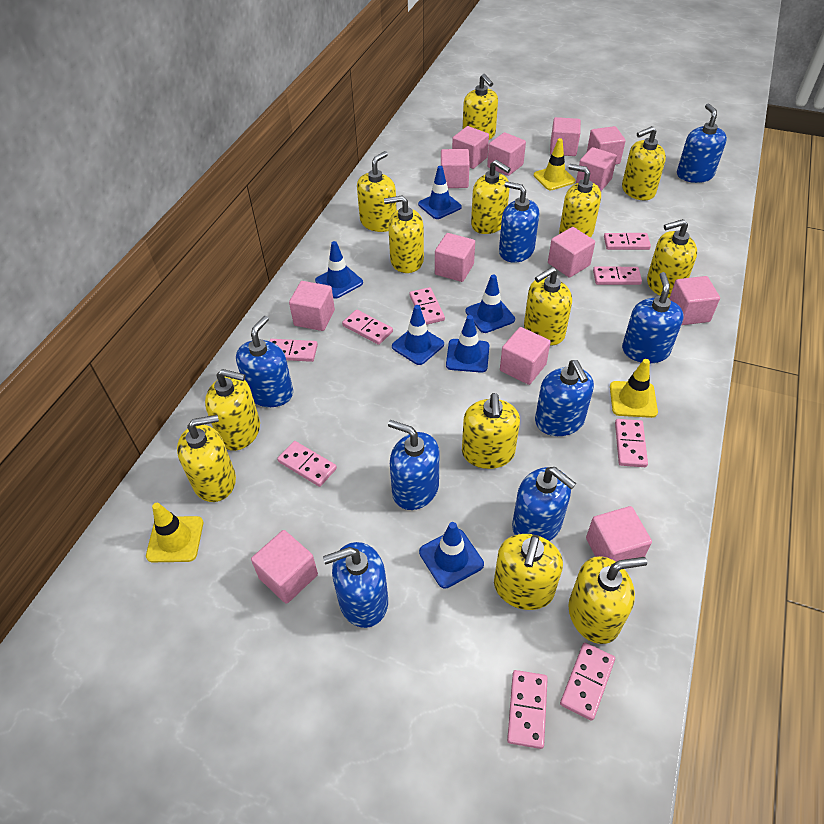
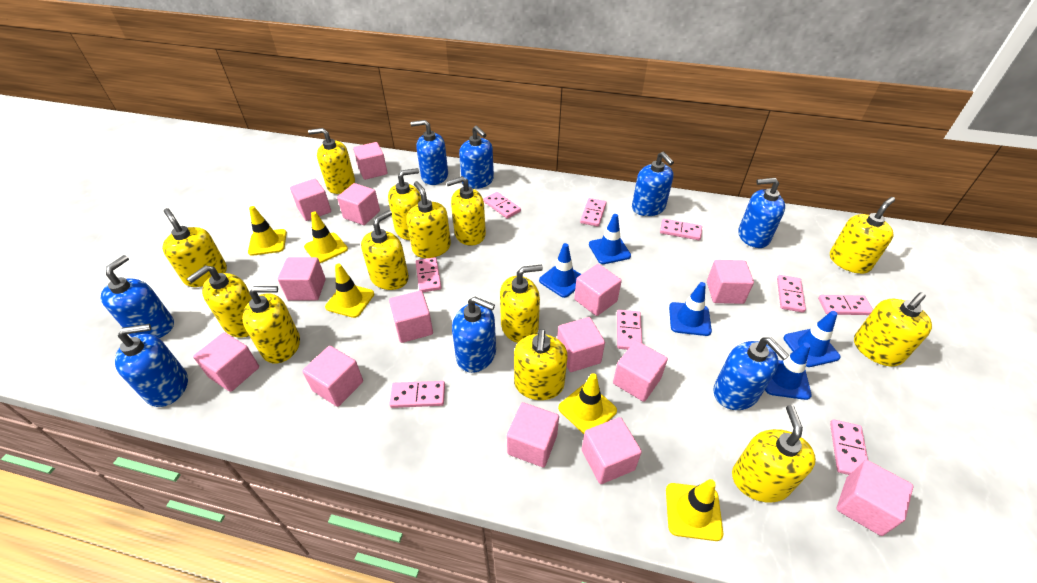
blue traffic cone: 6 -> 5
pink cube: 13 -> 14
yellow traffic cone: 3 -> 5

